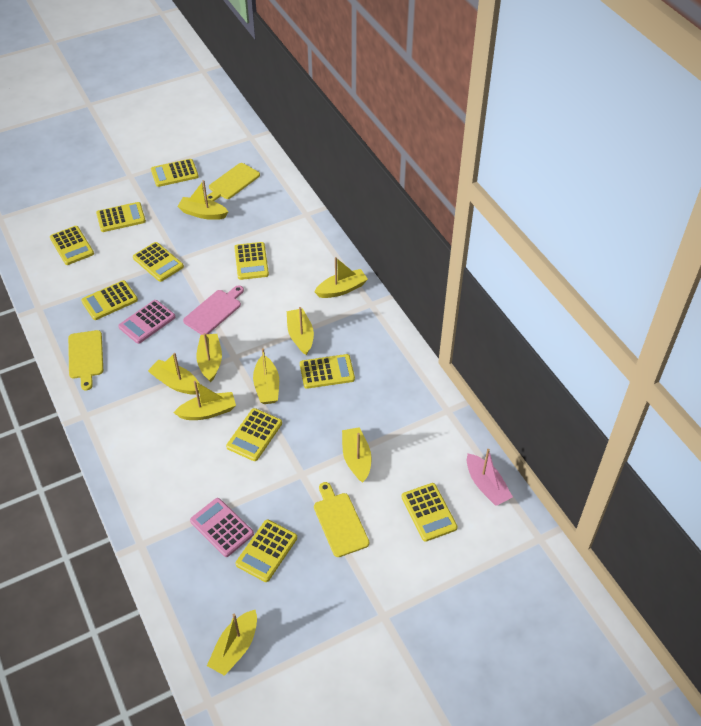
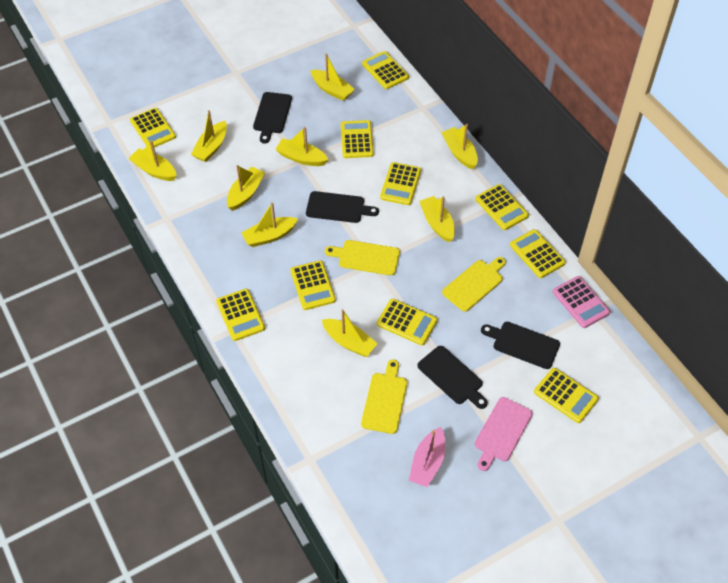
black cutting board: 0 -> 4
pink calculator: 2 -> 1

